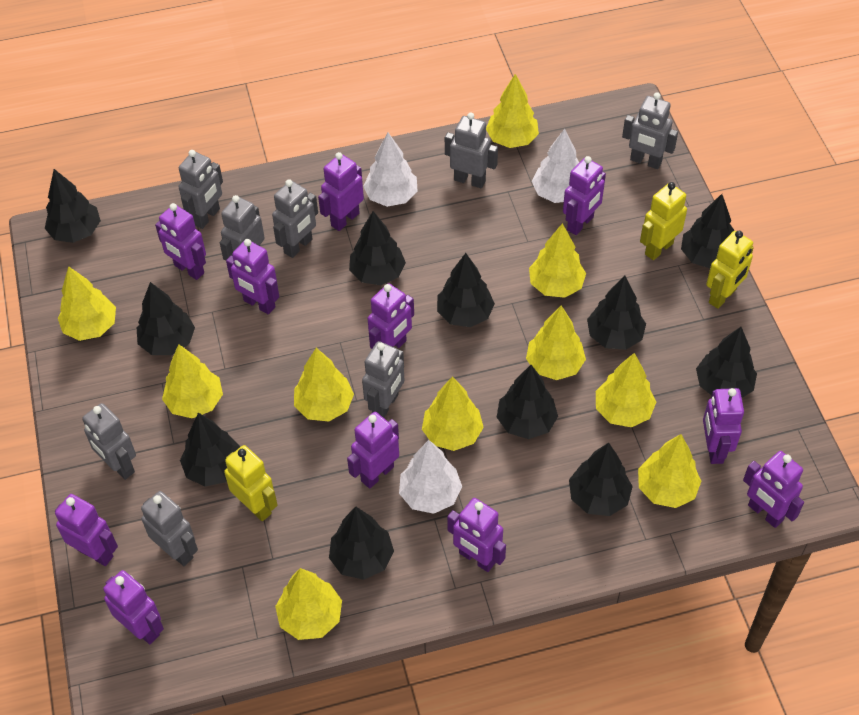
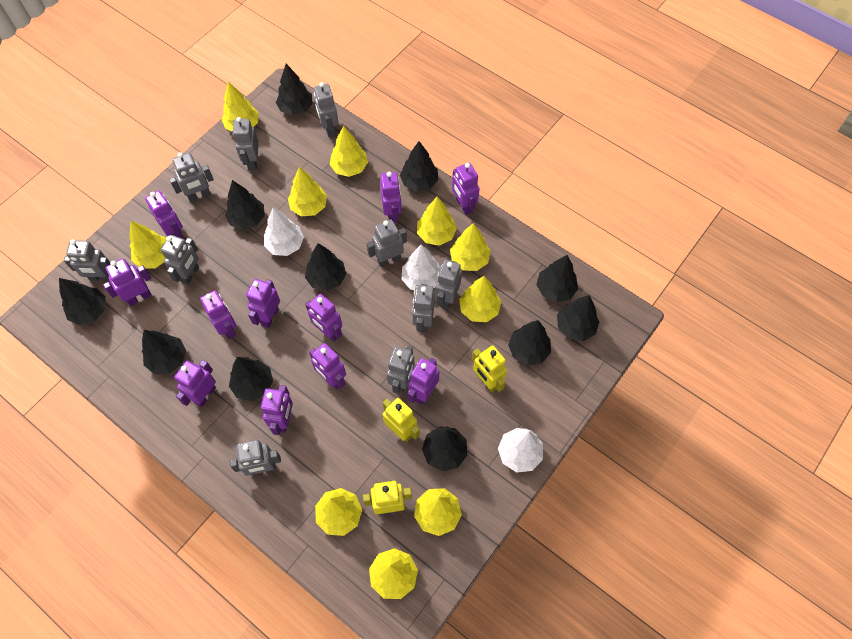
grey robot: 8 -> 10

